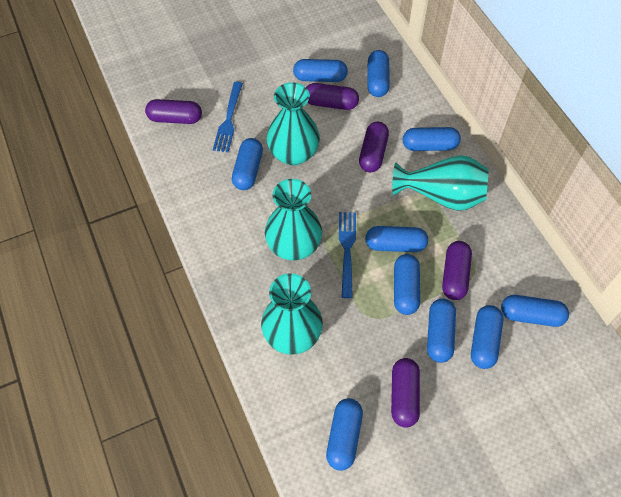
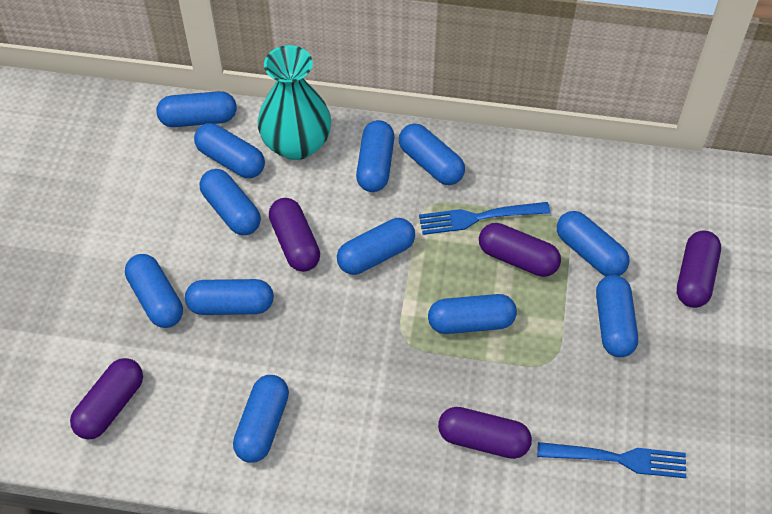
blue capsule: 10 -> 12
turquoise vase: 4 -> 1

